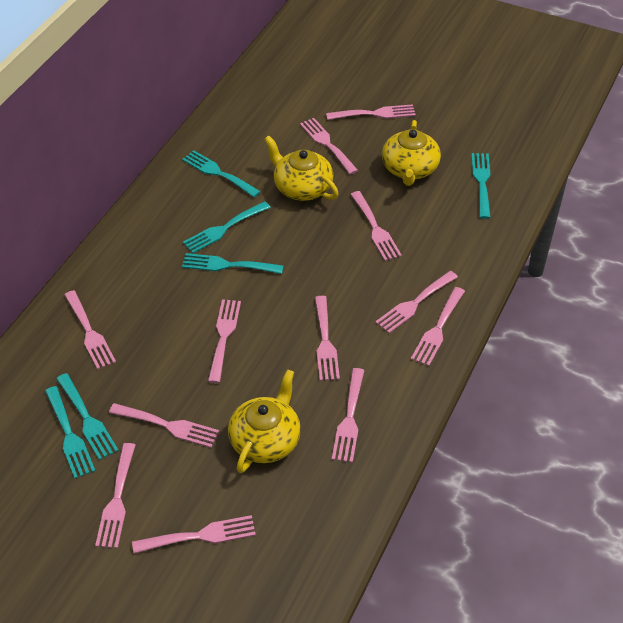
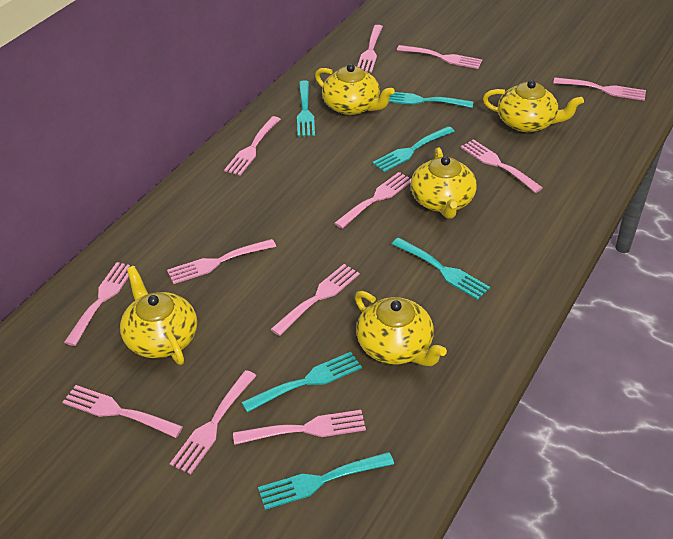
yellow teapot: 3 -> 5

